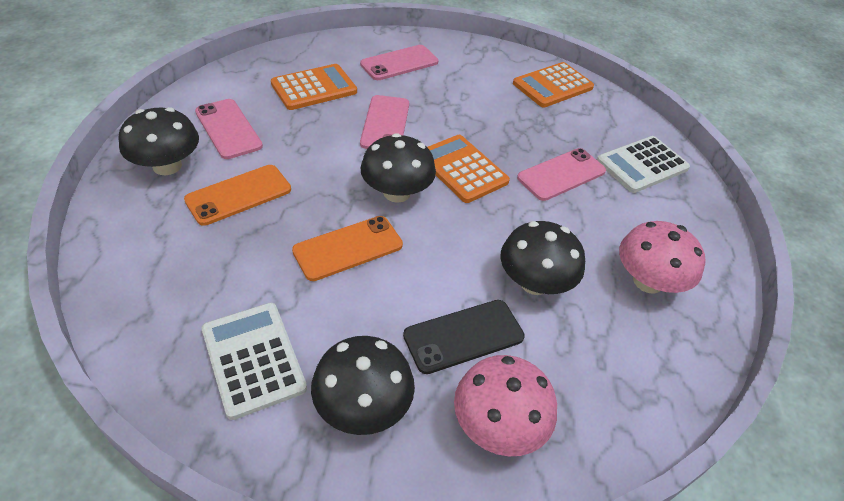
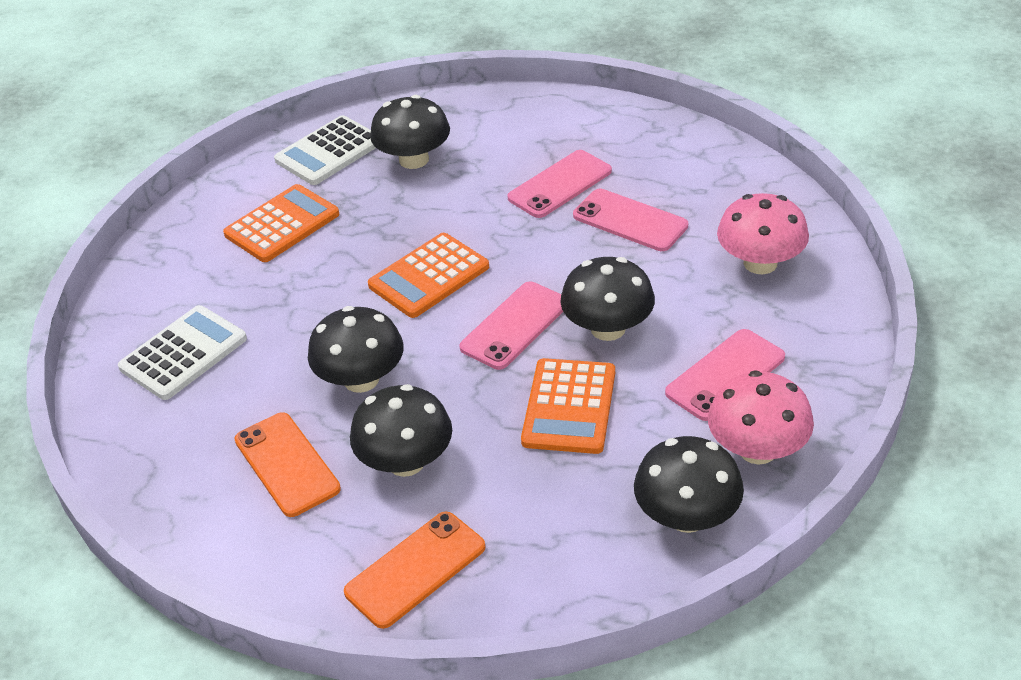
black mushroom: 4 -> 5
black phone: 1 -> 0

